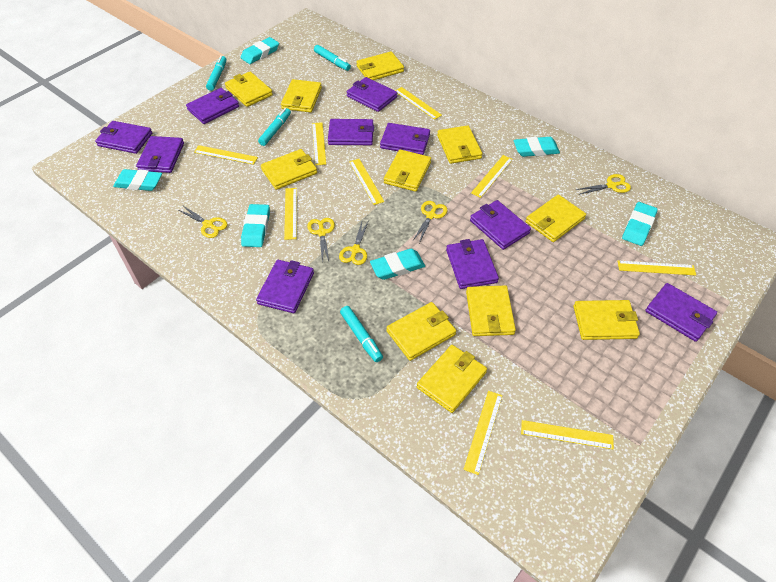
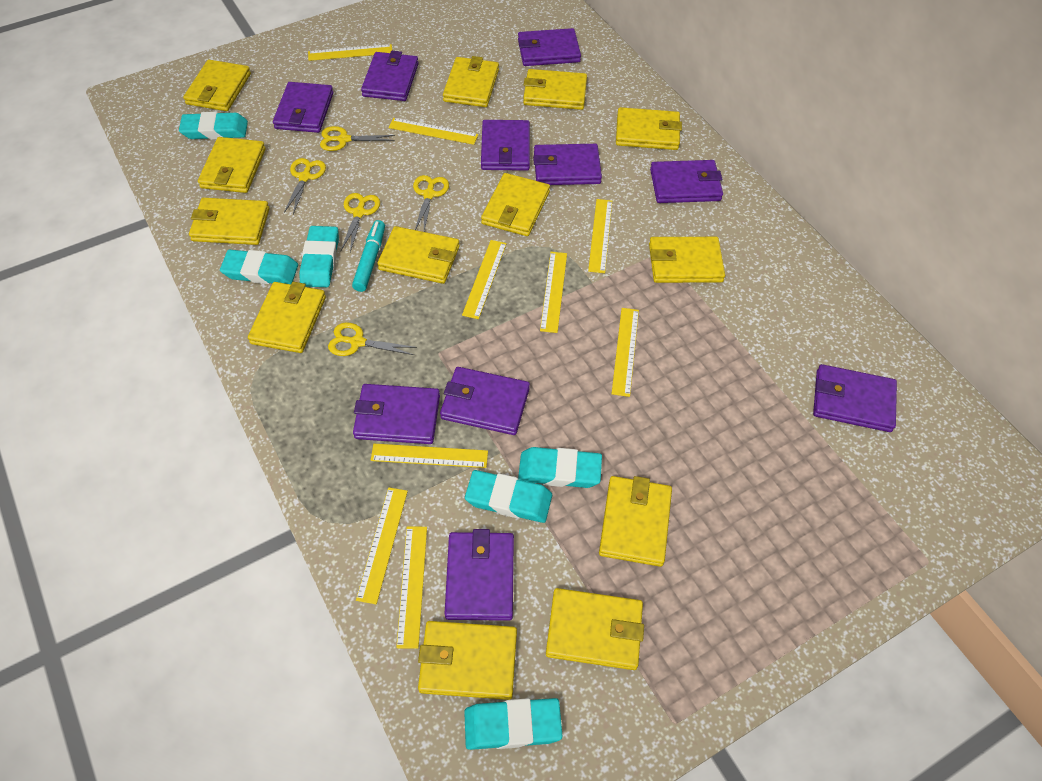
turquoise marker: 4 -> 1
yellow wallet: 11 -> 13

